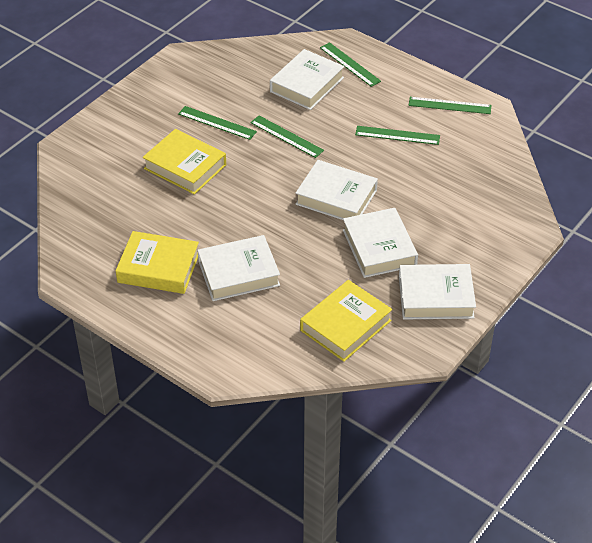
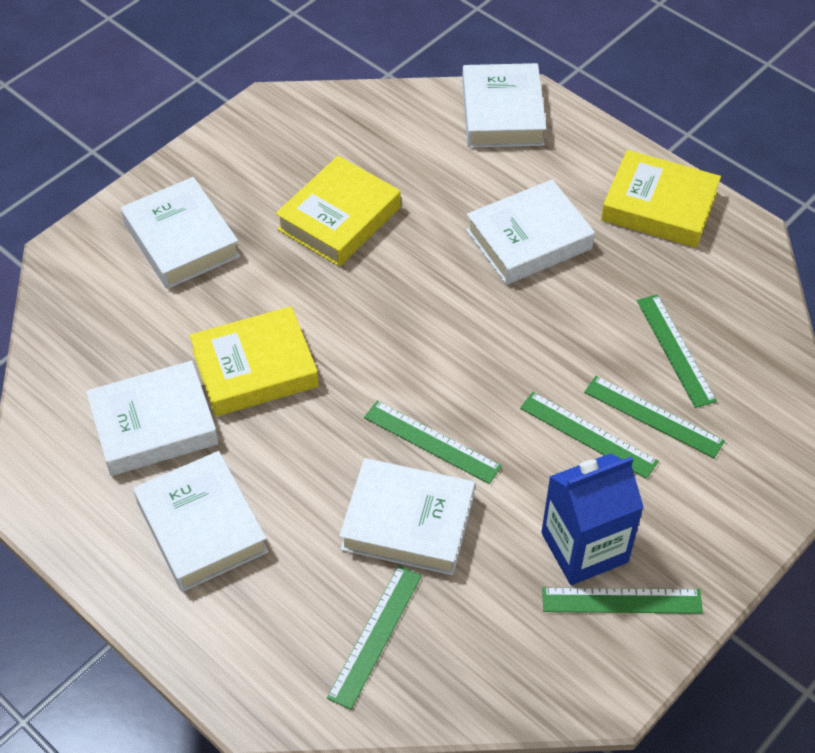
blue carton: 0 -> 1
green ruler: 5 -> 6
white book: 5 -> 6

